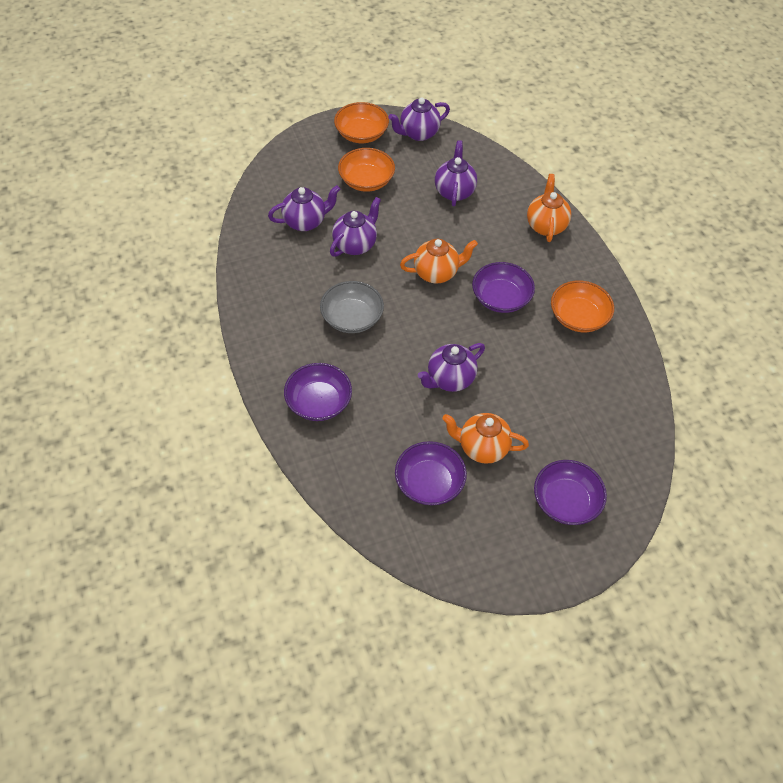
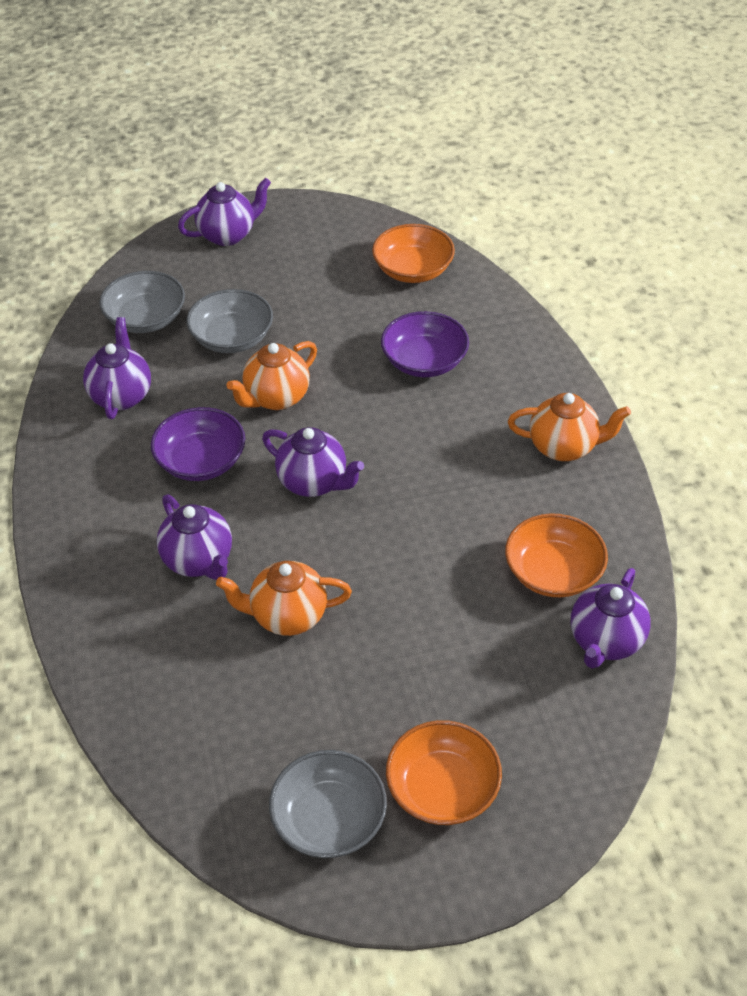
grey bowl: 1 -> 3
purple bowl: 4 -> 2

